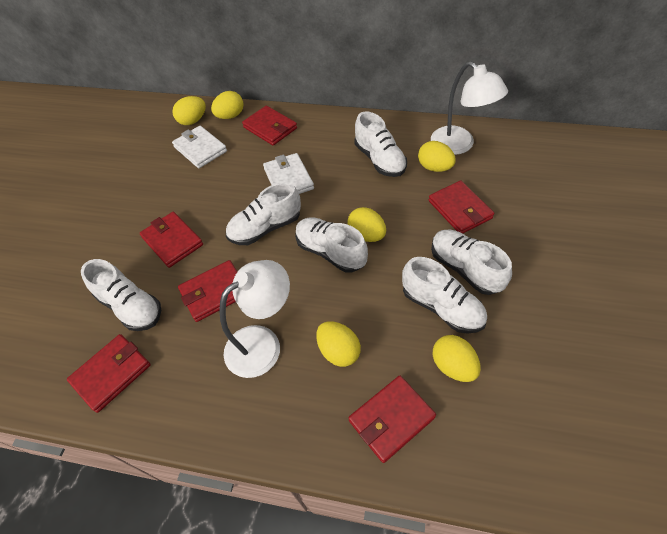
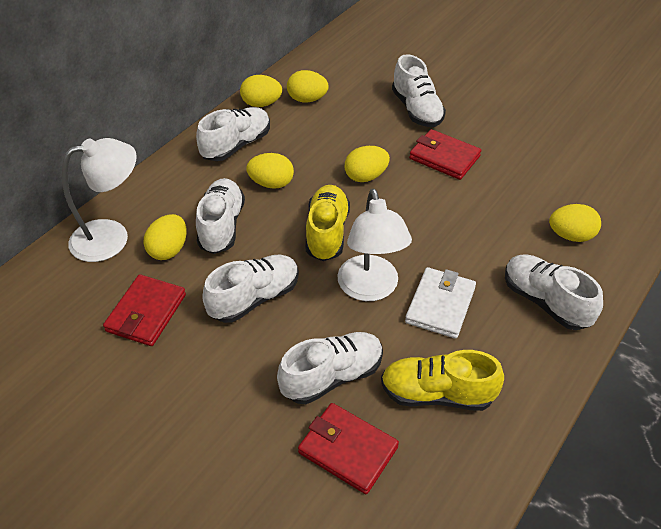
red wallet: 6 -> 3
white wallet: 2 -> 1
yellow shoe: 0 -> 2

